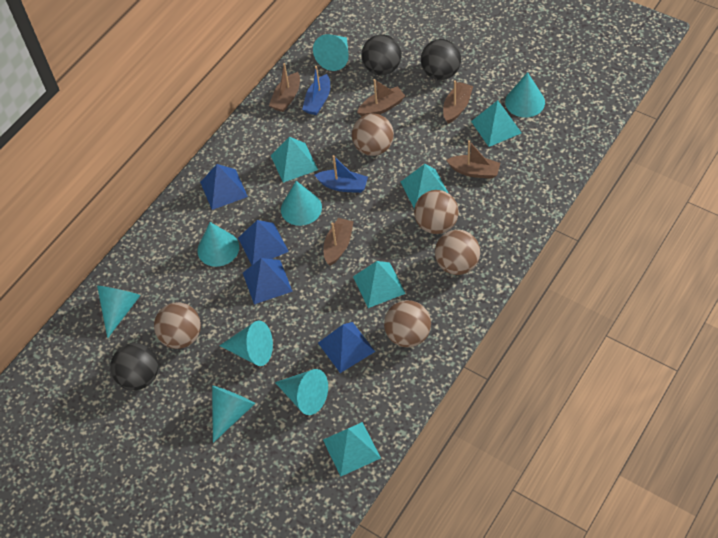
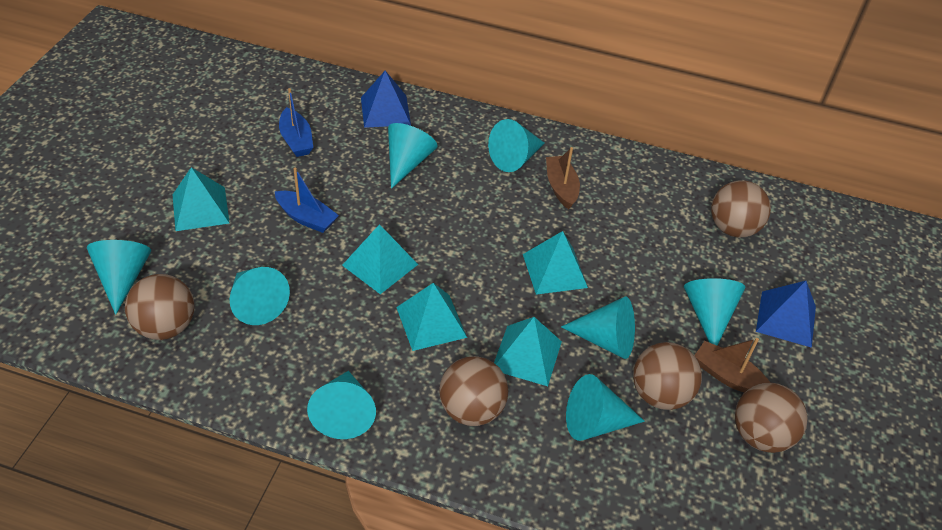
black ball: 3 -> 0
blue pyramid: 4 -> 2
brown boat: 5 -> 2

